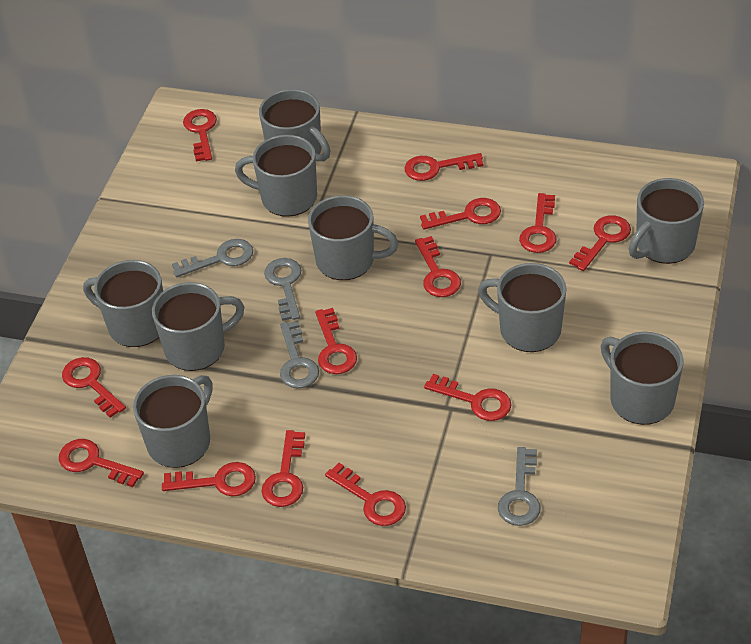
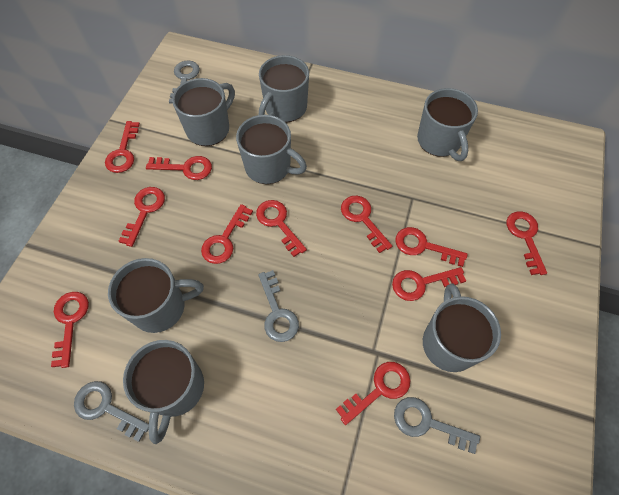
grey mug: 9 -> 7
red key: 13 -> 11

